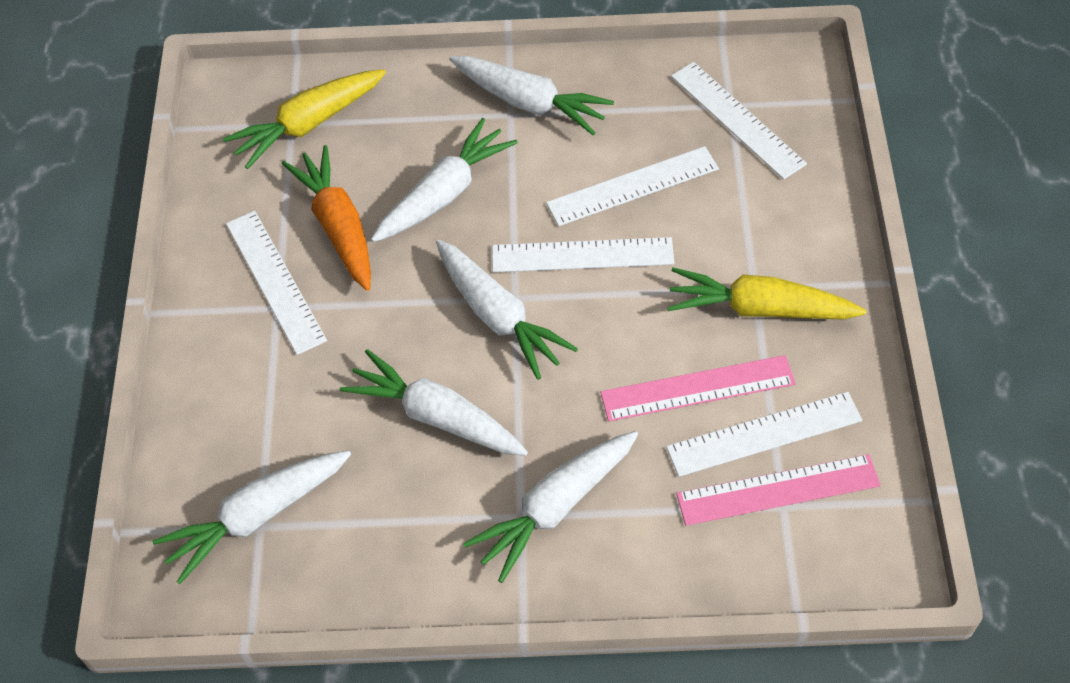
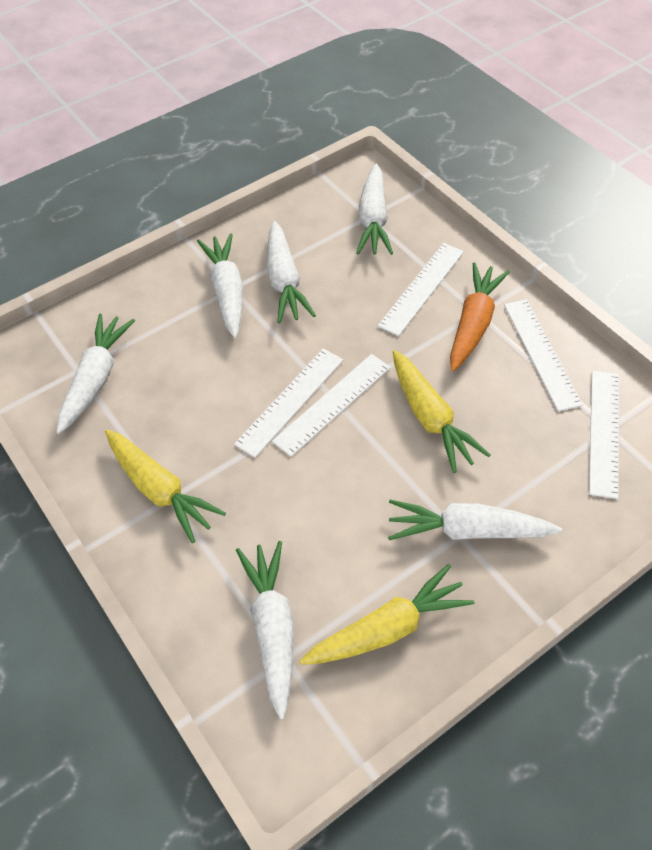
pink ruler: 2 -> 0
yellow carrot: 2 -> 3

